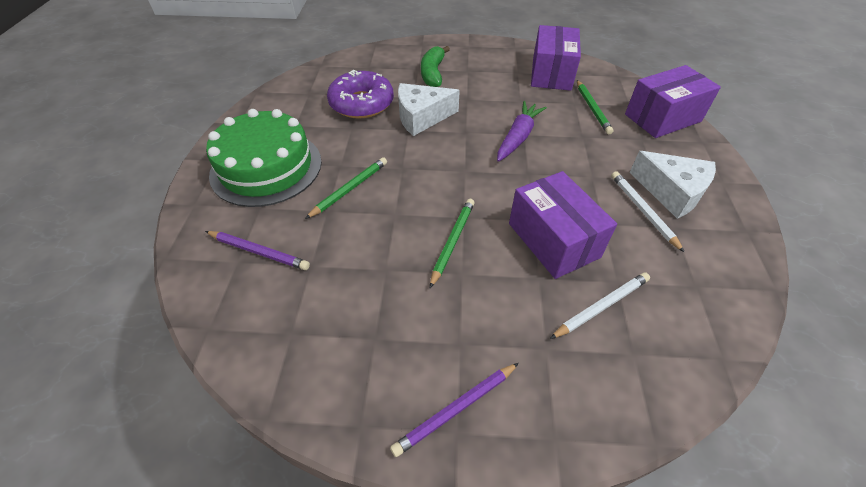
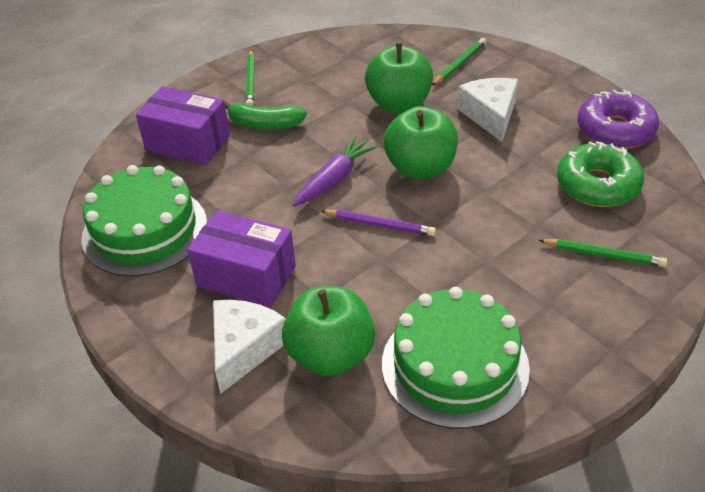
green apple: 0 -> 3
green cake: 1 -> 2
green donut: 0 -> 1
purple box: 3 -> 2
purple pencil: 2 -> 1
white pencil: 2 -> 0

